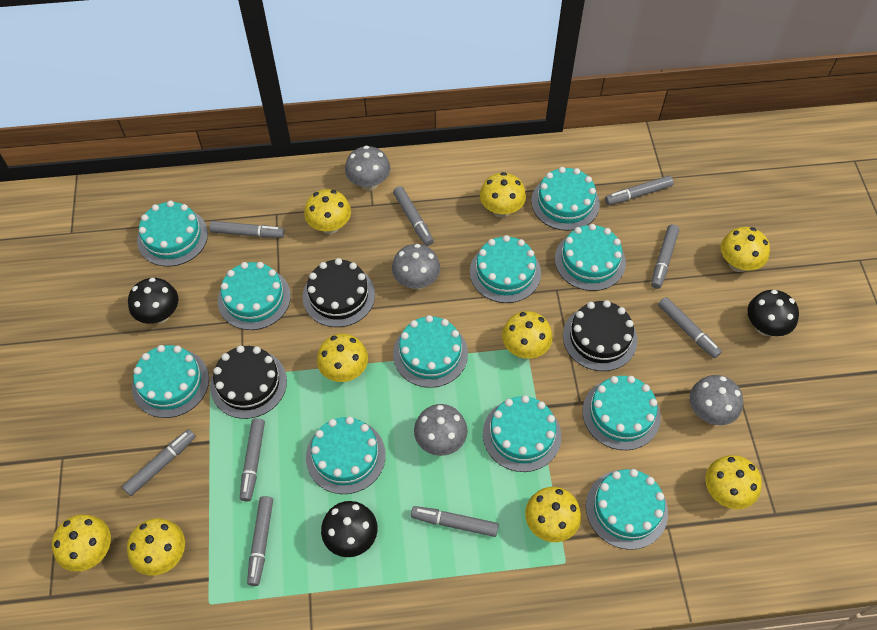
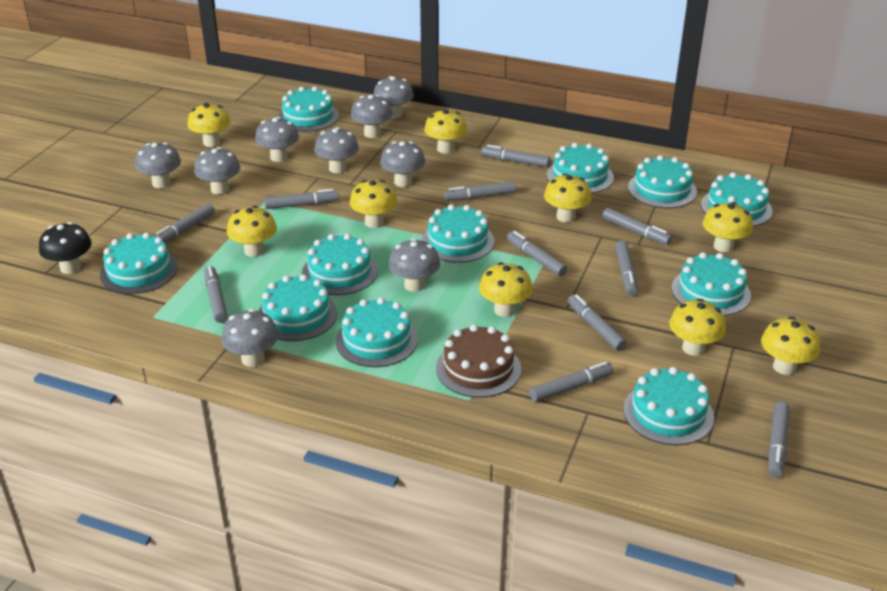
black cake: 3 -> 0
black mushroom: 3 -> 1
brown cake: 0 -> 1
grey marker: 9 -> 11
grey mushroom: 4 -> 9

